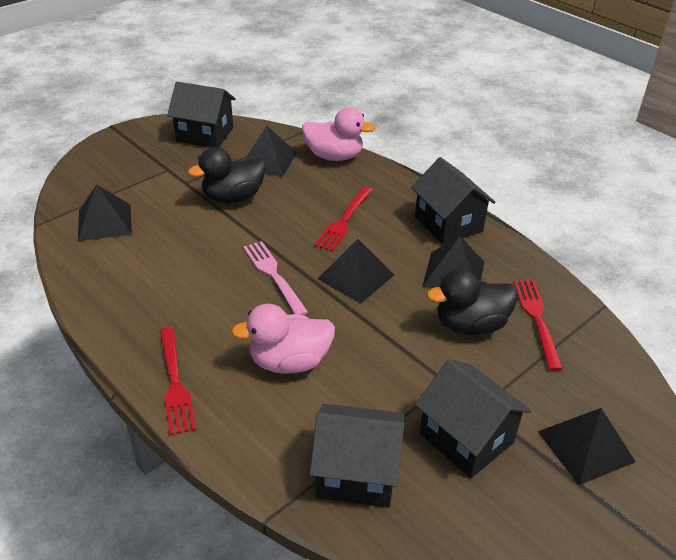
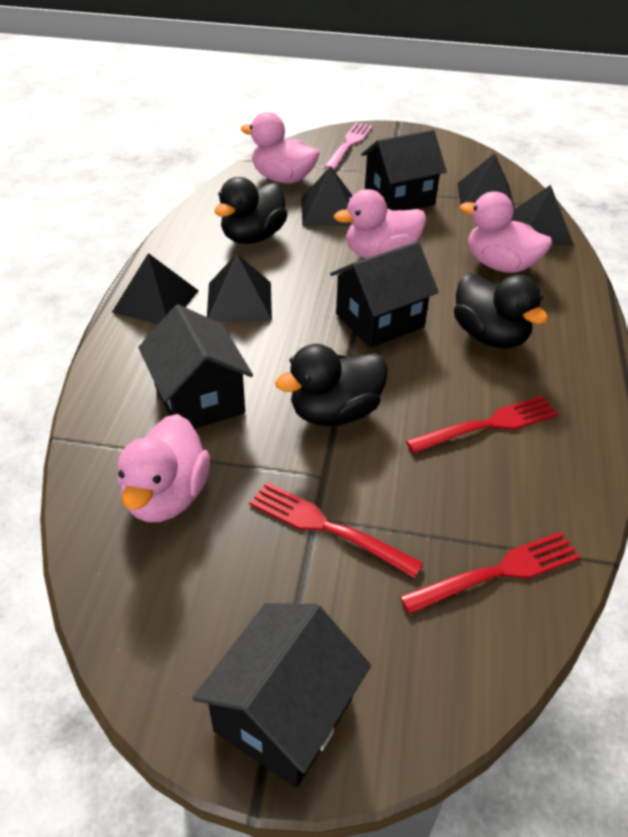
black duck: 2 -> 3
pink duck: 2 -> 4

